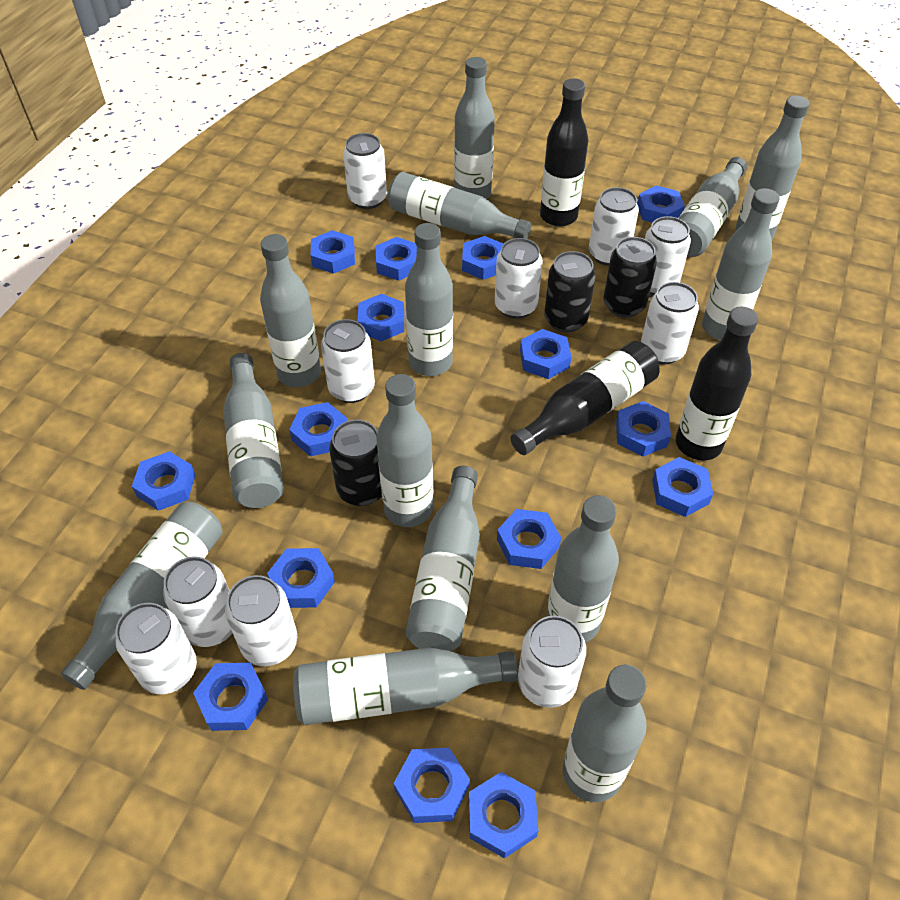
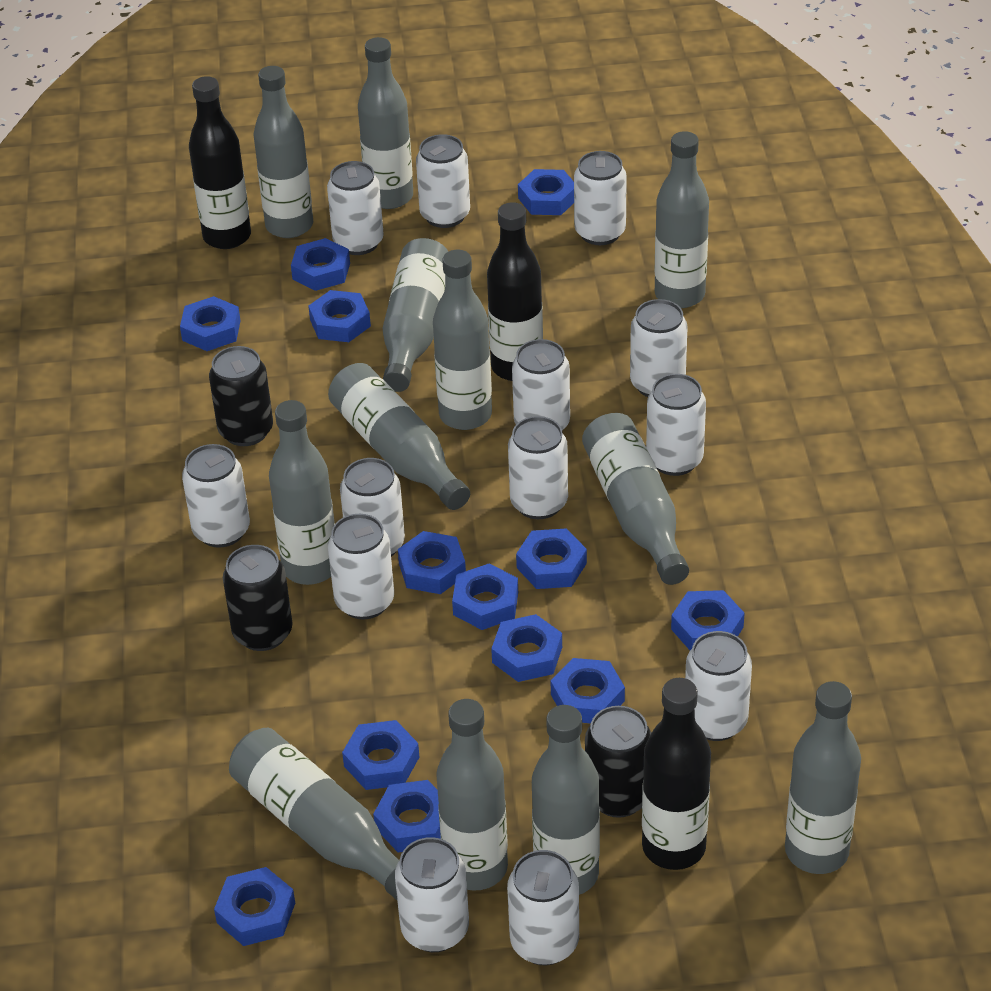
blue nut: 15 -> 13
grey bottle: 14 -> 12
white can: 10 -> 13

